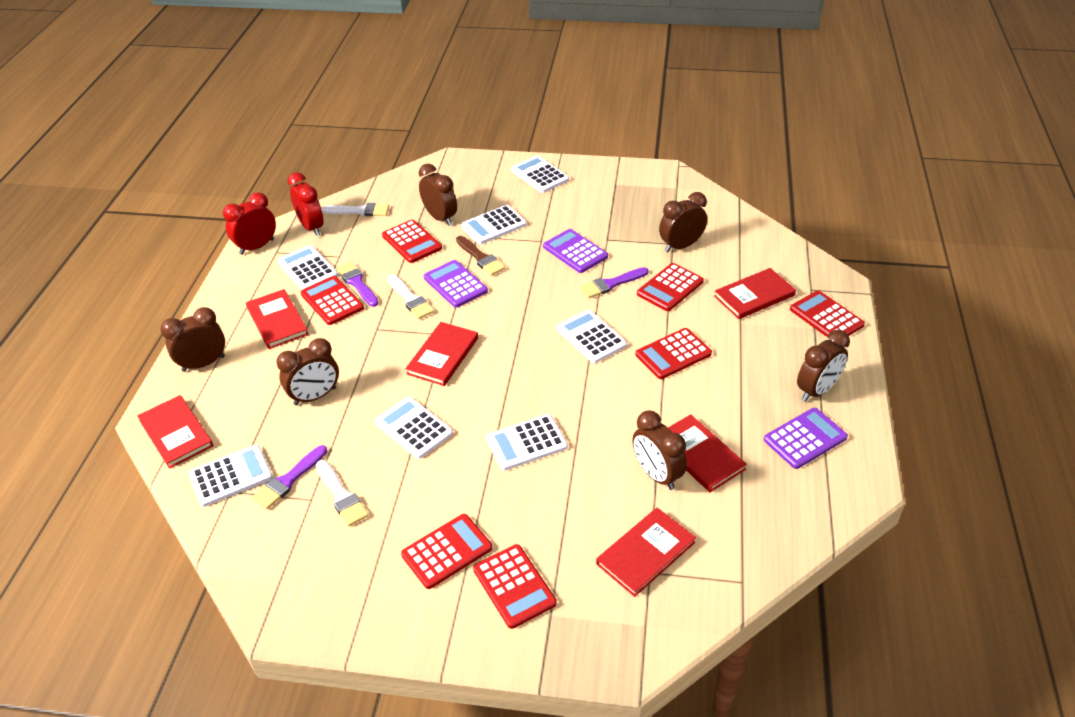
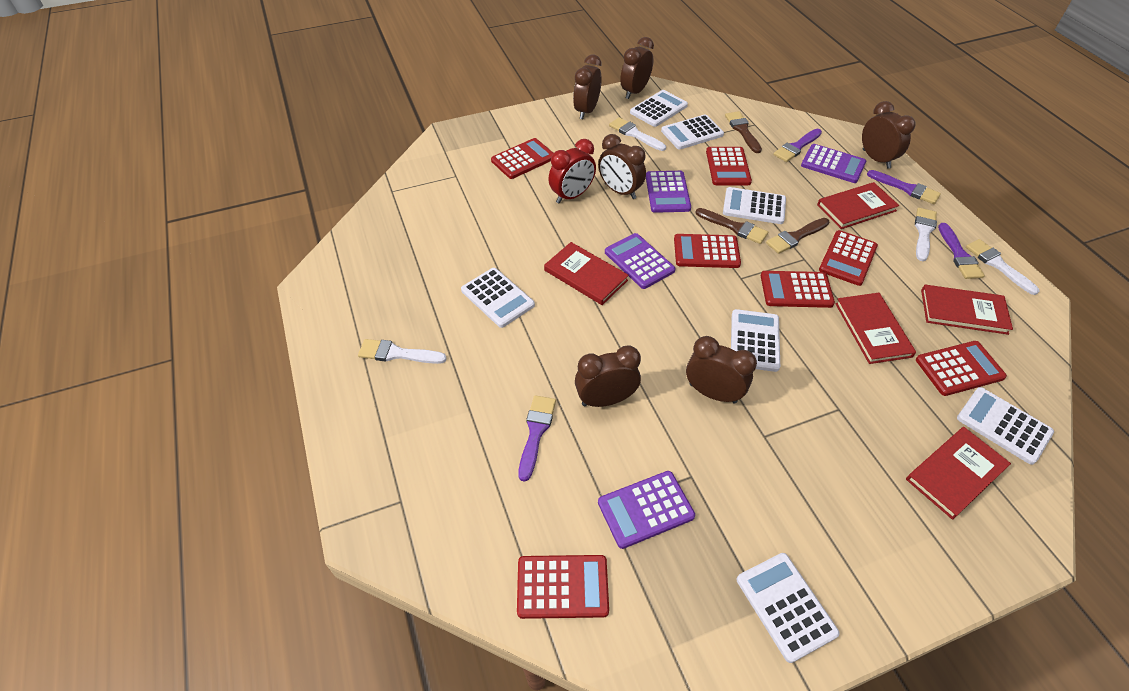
brown brush: 1 -> 3
purple brush: 3 -> 4
purple calculator: 3 -> 4
red book: 6 -> 5
red clock: 2 -> 1
white brush: 3 -> 4

